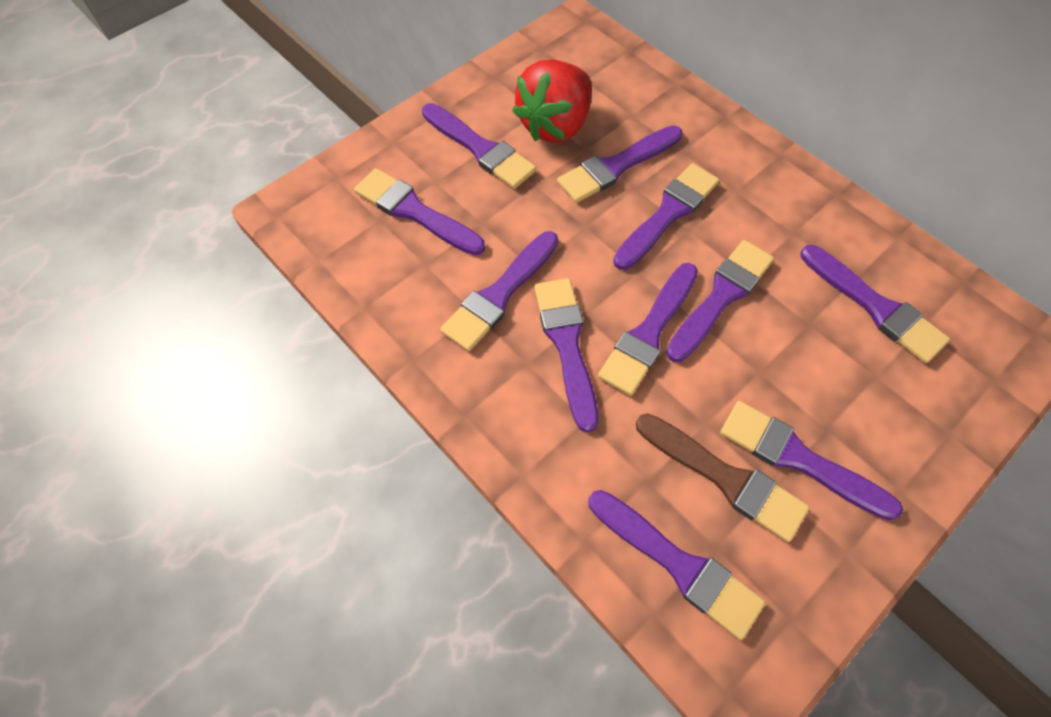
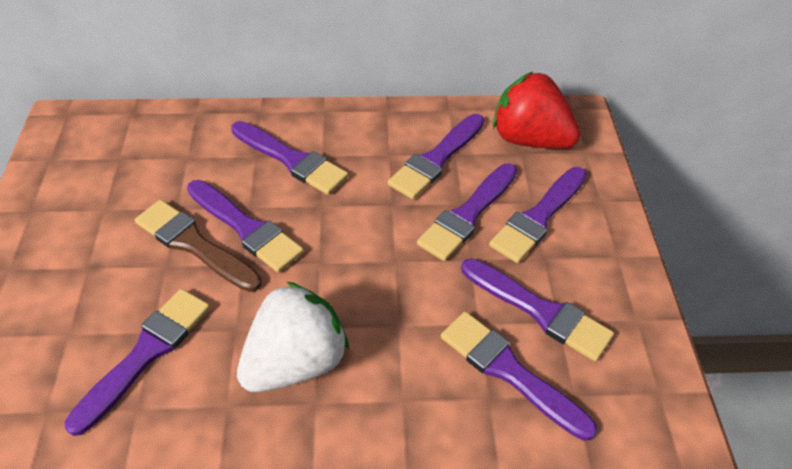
purple brush: 11 -> 8
white strawberry: 0 -> 1

